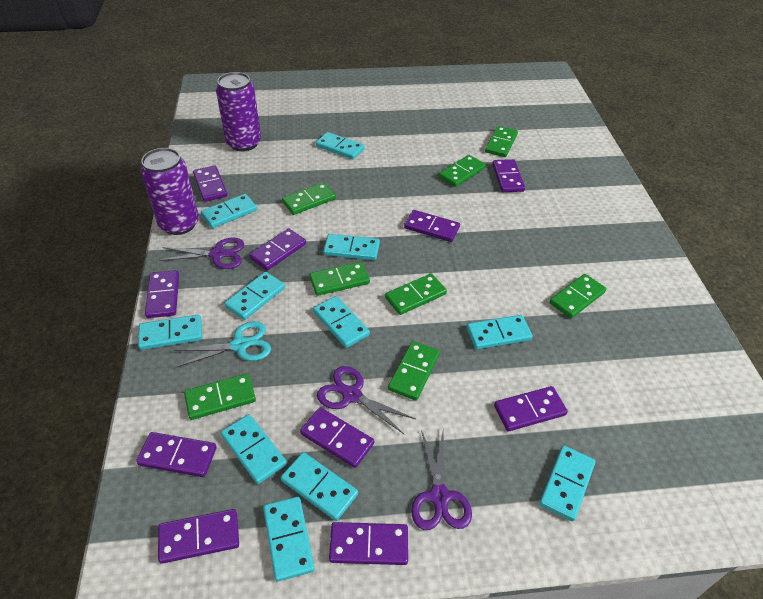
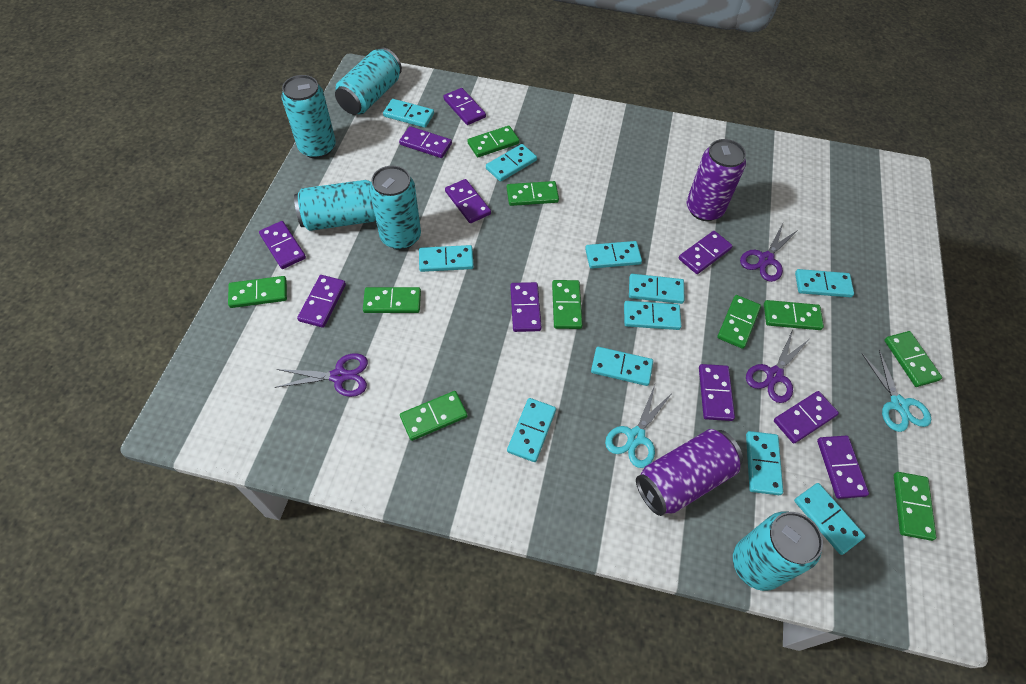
green domino: 8 -> 10
turquoise can: 0 -> 5
turquoise scissors: 1 -> 2

